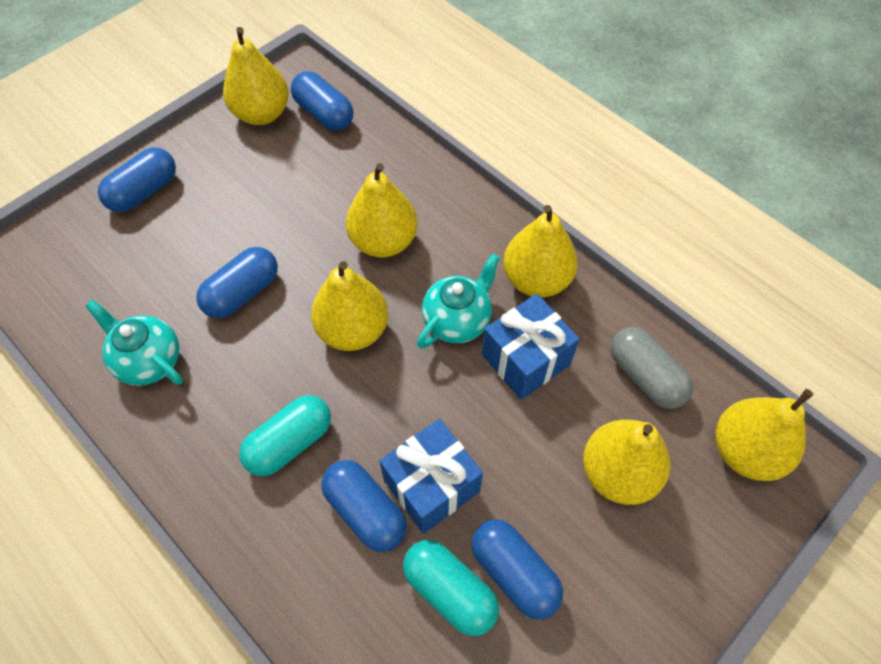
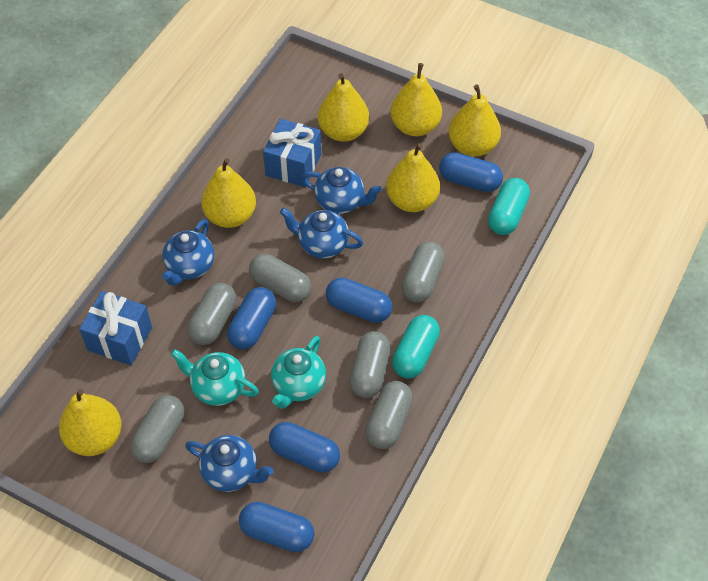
blue teapot: 0 -> 4
grey capsule: 1 -> 6

